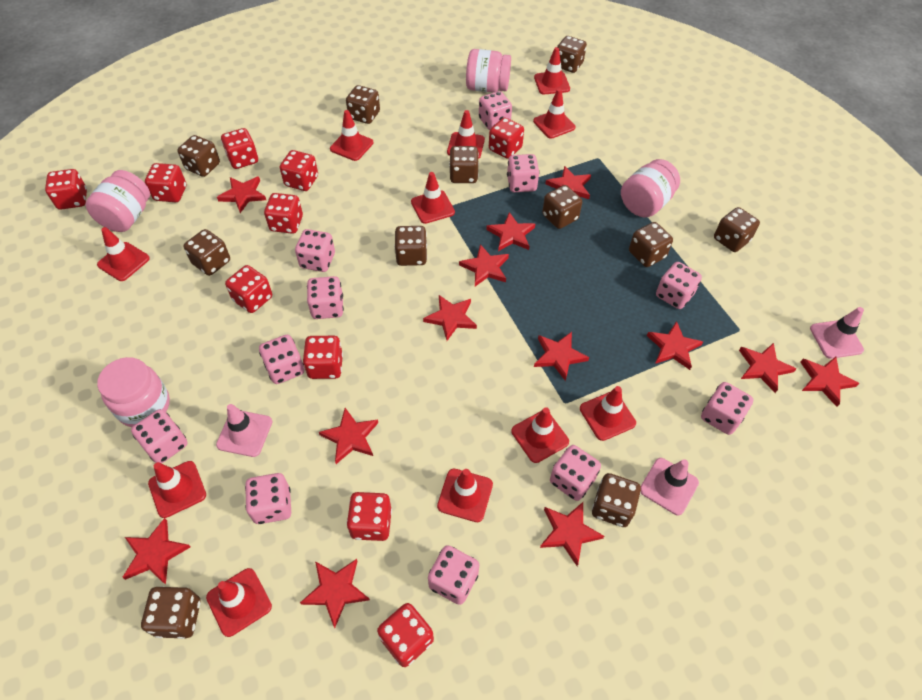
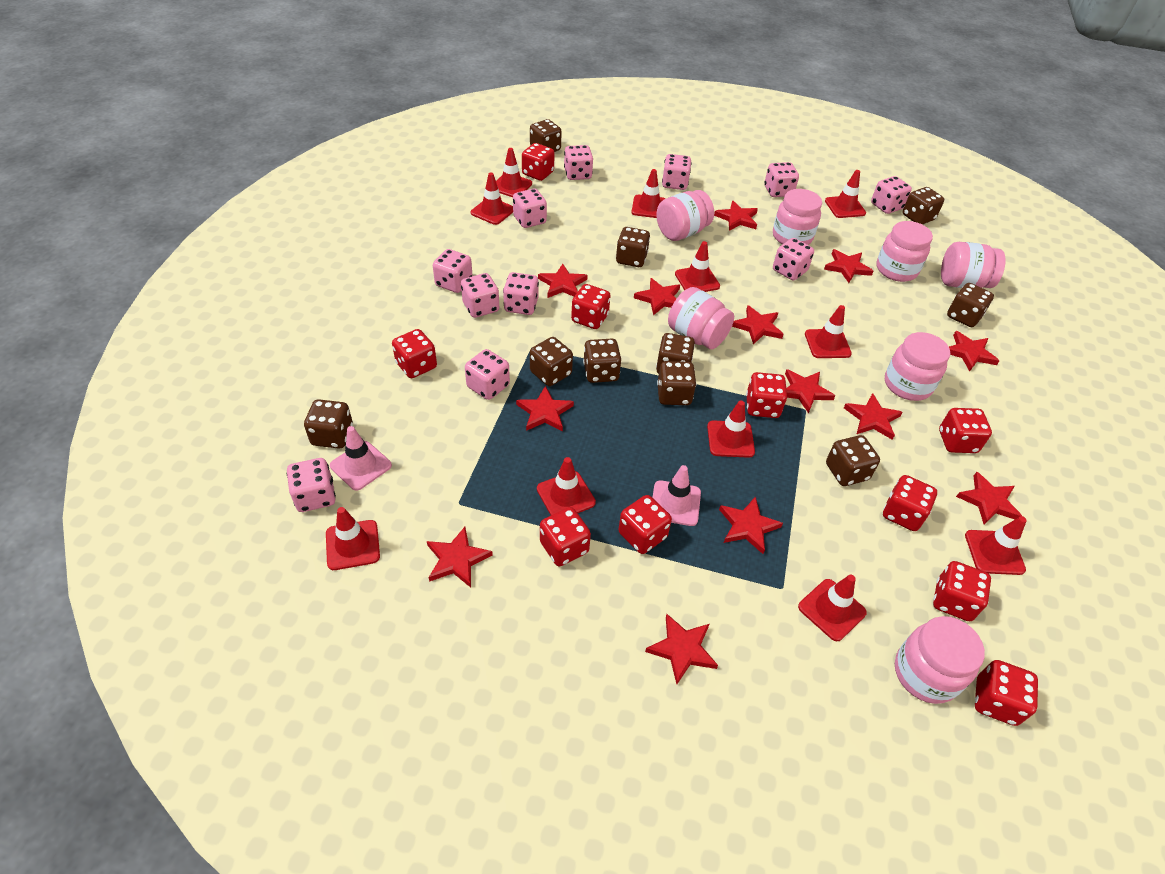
brown dice: 11 -> 10
pink jar: 4 -> 7
pink traffic cone: 3 -> 2

